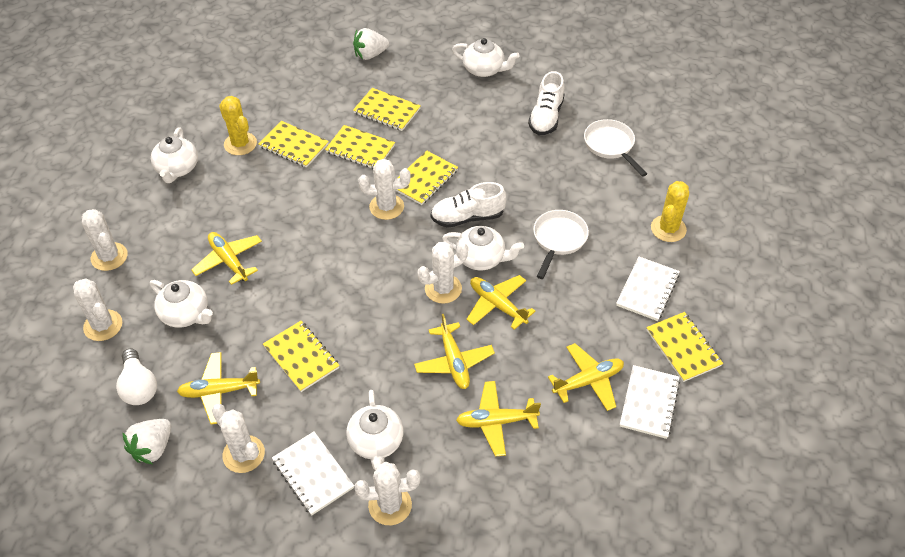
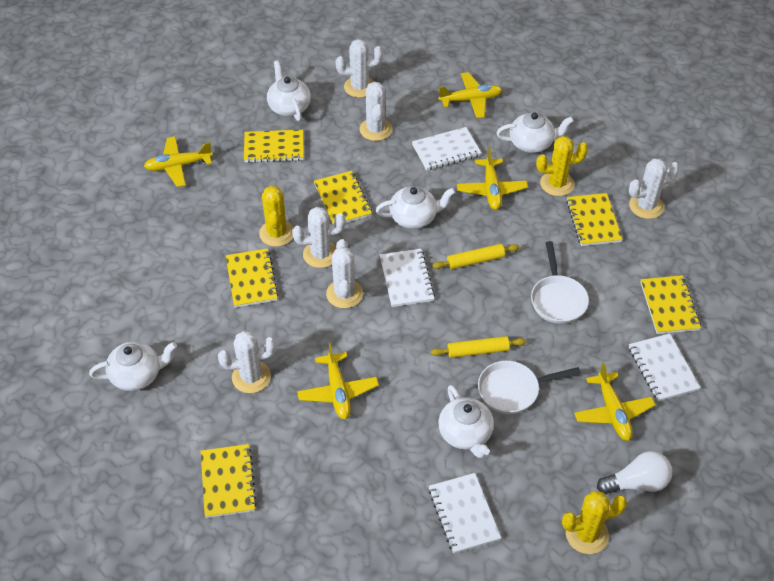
white notebook: 3 -> 4
white shoe: 2 -> 0
white strawberry: 2 -> 0
yellow cactus: 2 -> 3
yellow plane: 6 -> 5
yellow rolling pin: 0 -> 2

